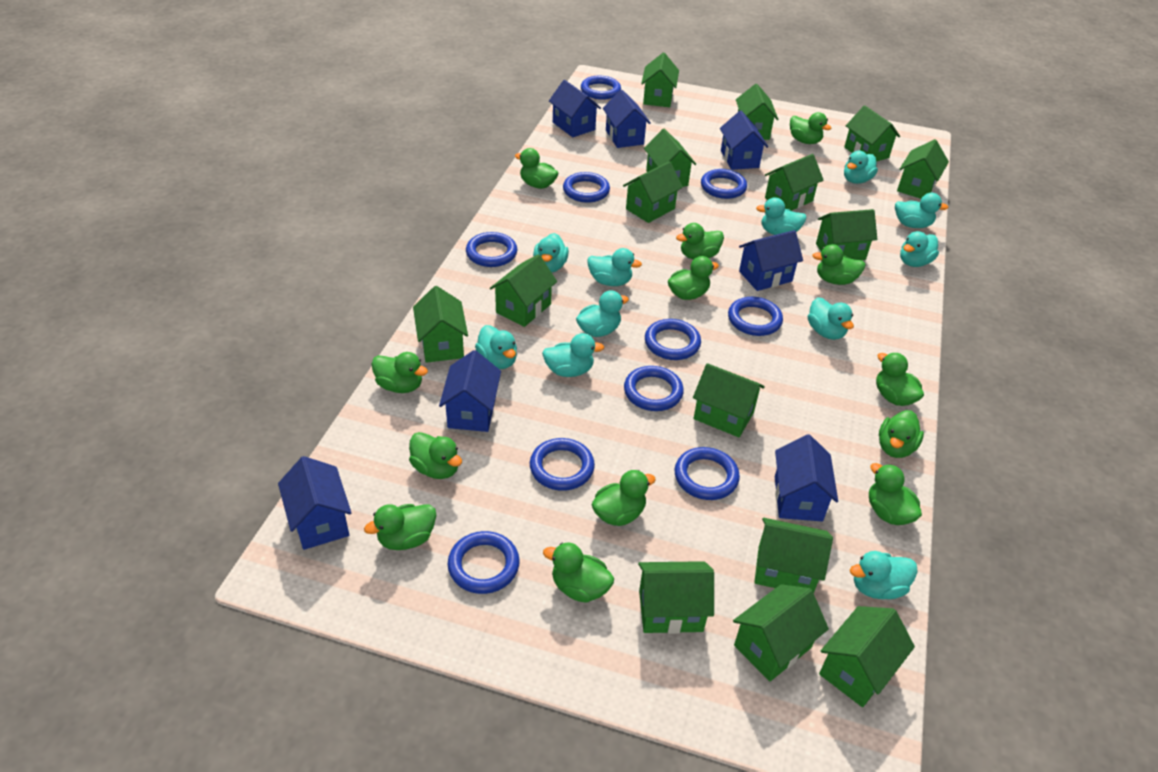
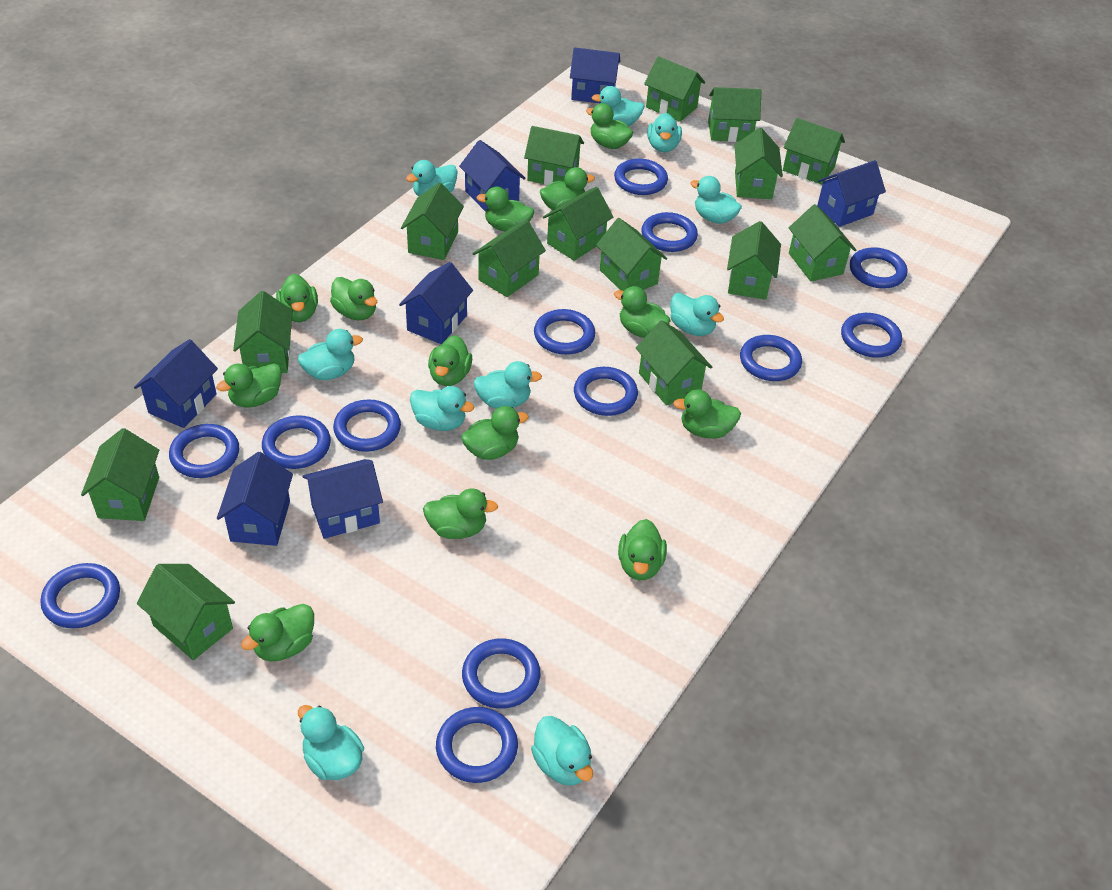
blue ring: 10 -> 13
turquoise duck: 11 -> 10

